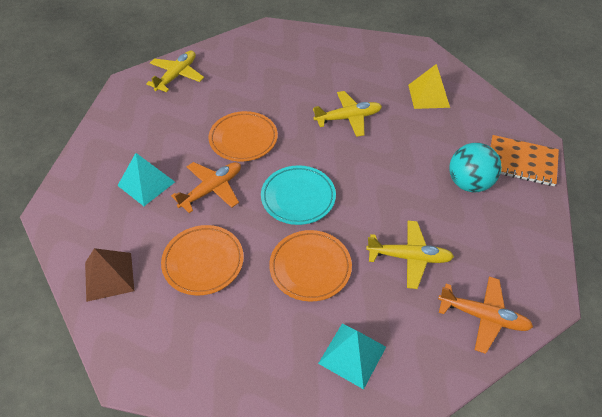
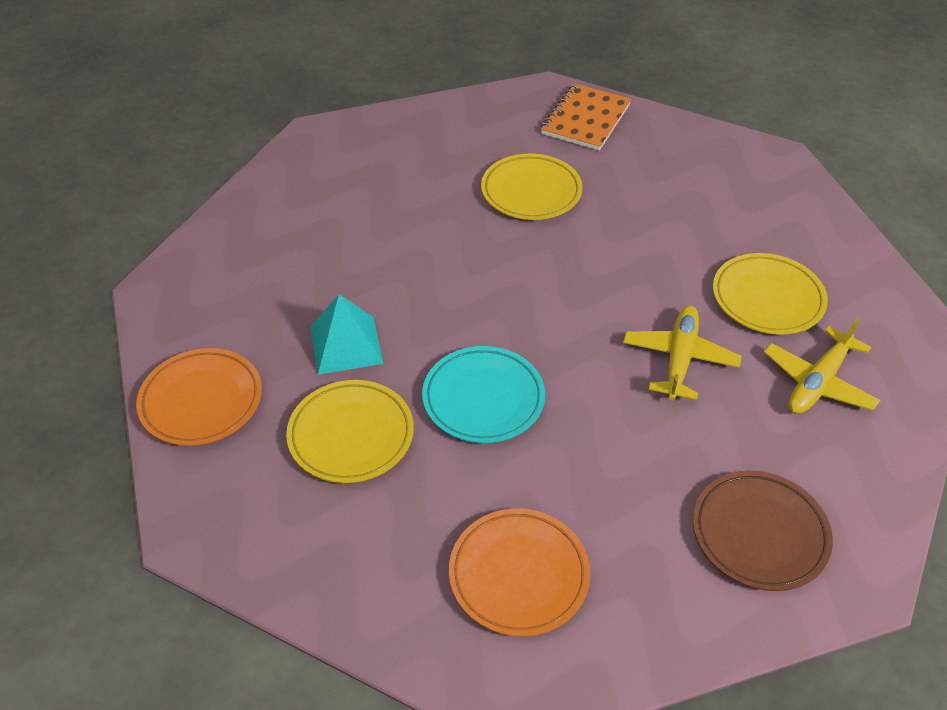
brown plate: 0 -> 1
brown pyramid: 1 -> 0
orange plane: 2 -> 0
orange plate: 3 -> 2
turquoise ball: 1 -> 0
turquoise pyramid: 2 -> 1
yellow plane: 3 -> 2
yellow plate: 0 -> 3
yellow pyramid: 1 -> 0

